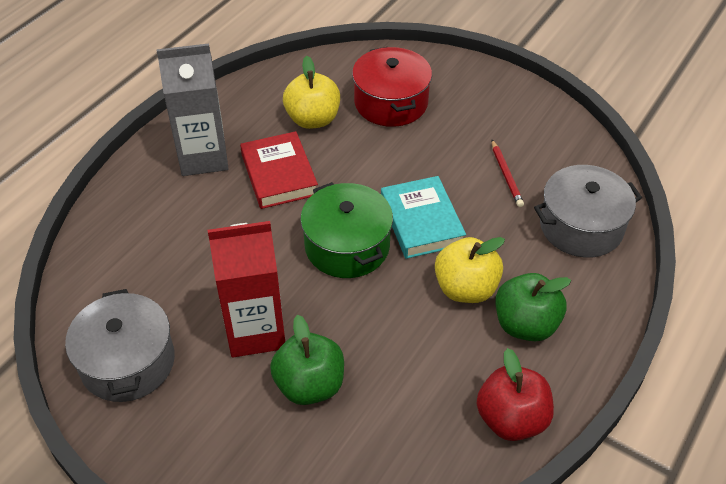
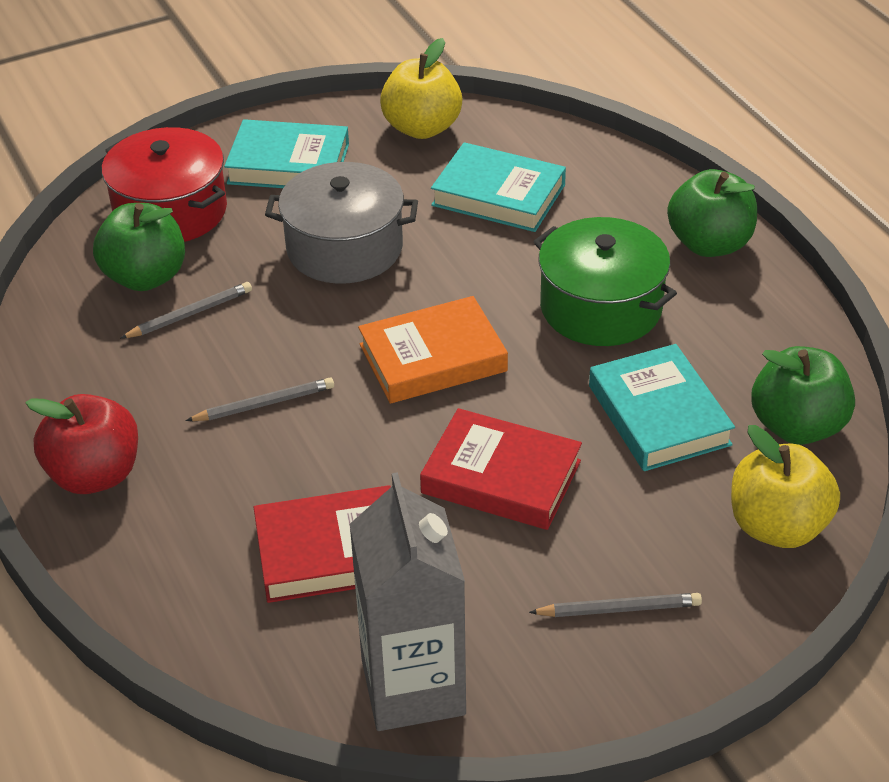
green apple: 2 -> 3
grey pencil: 0 -> 3
grey pot: 2 -> 1
orange book: 0 -> 1
red book: 1 -> 2
red carton: 1 -> 0
red pencil: 1 -> 0
turquoise book: 1 -> 3

